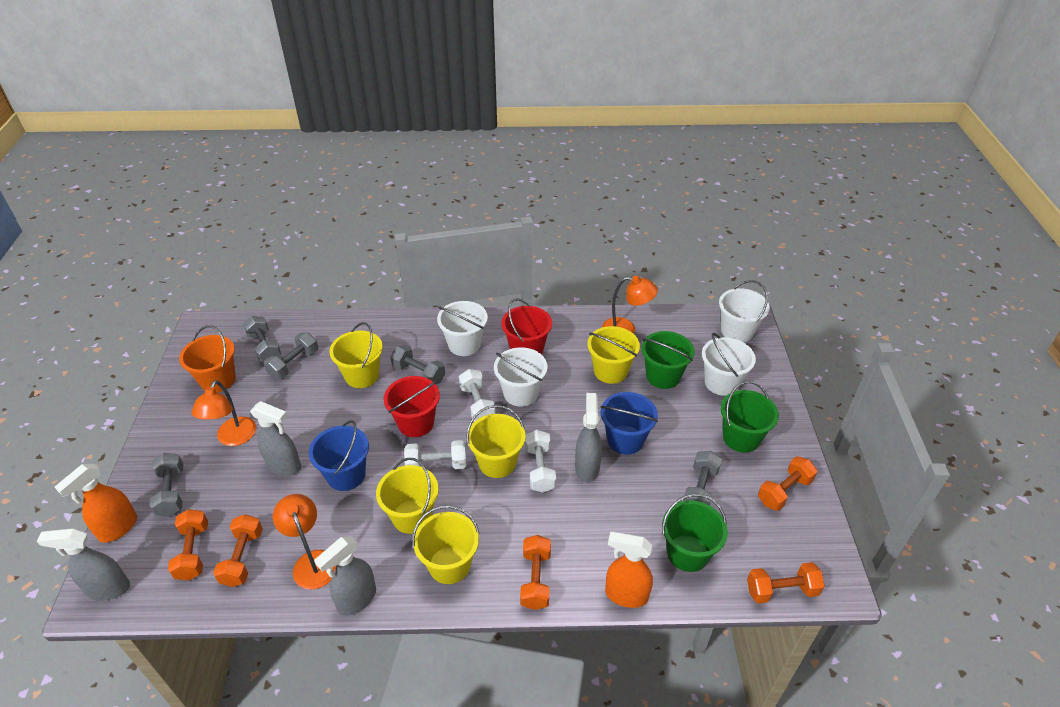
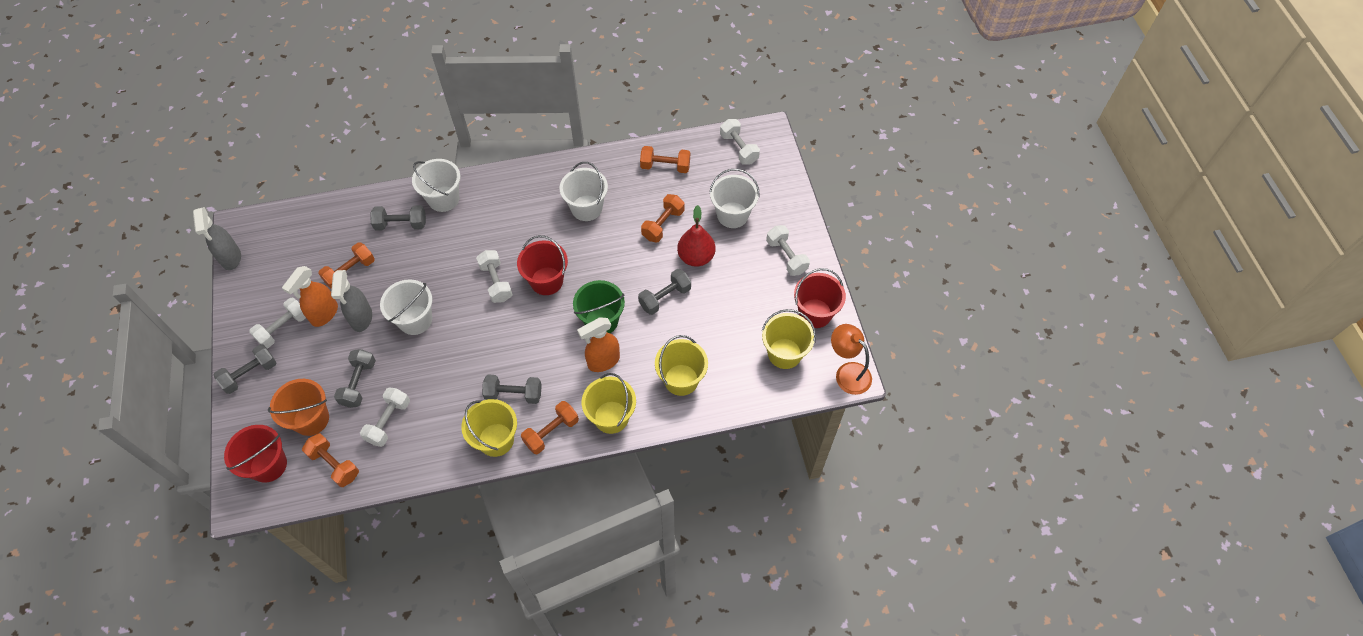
blue bucket: 2 -> 0
green bucket: 3 -> 1
grey spray bottle: 4 -> 2
orange lamp: 3 -> 1
red bucket: 2 -> 3
red pear: 0 -> 1
white dumbbell: 3 -> 5
yellow bucket: 5 -> 4

